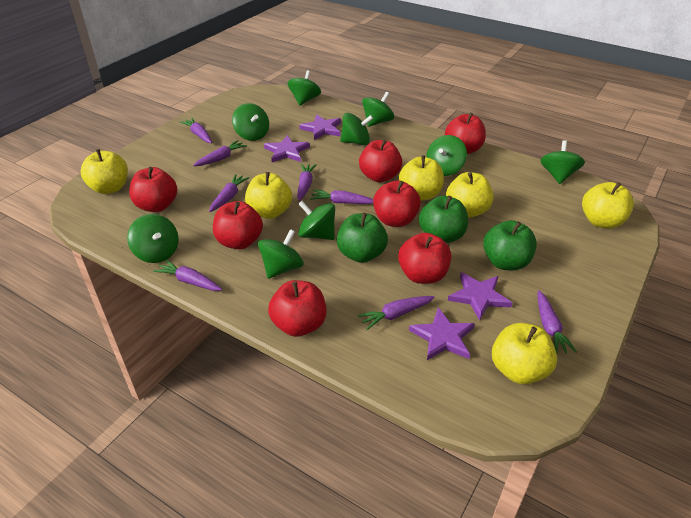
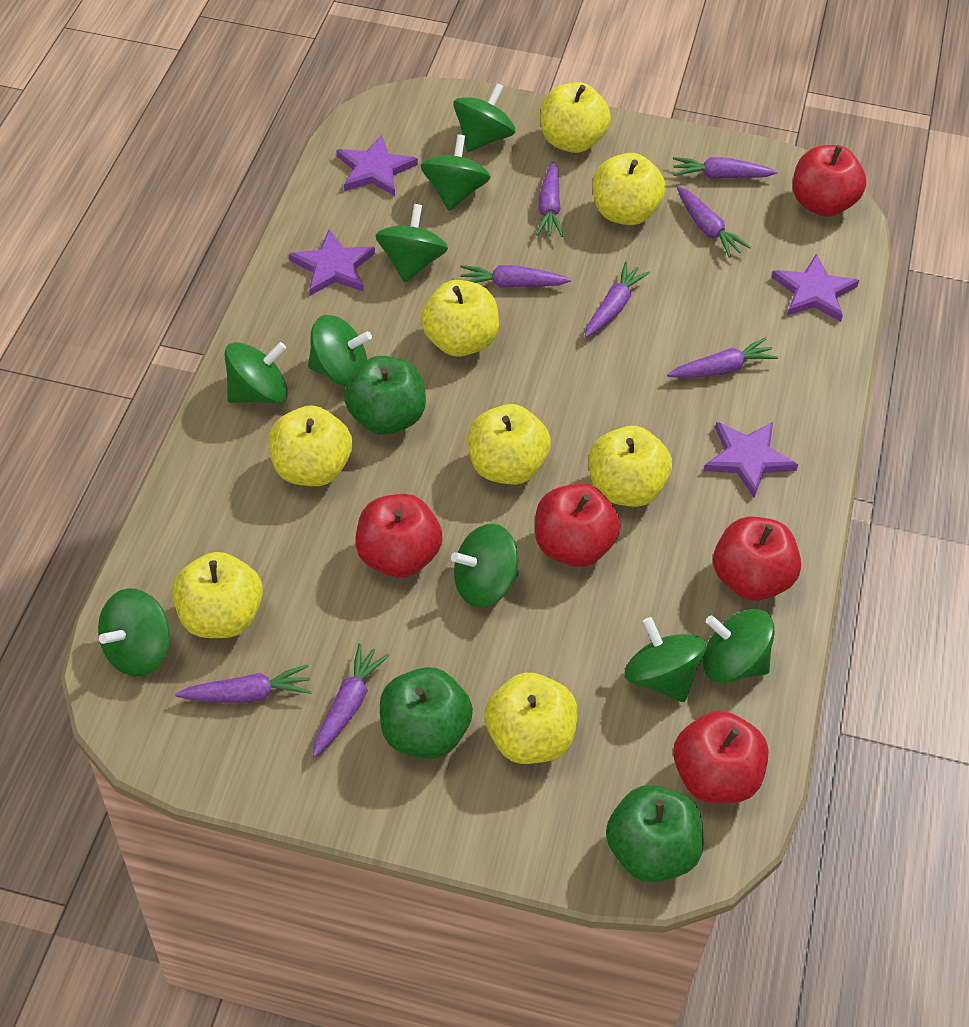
red apple: 7 -> 5
yellow apple: 6 -> 8

